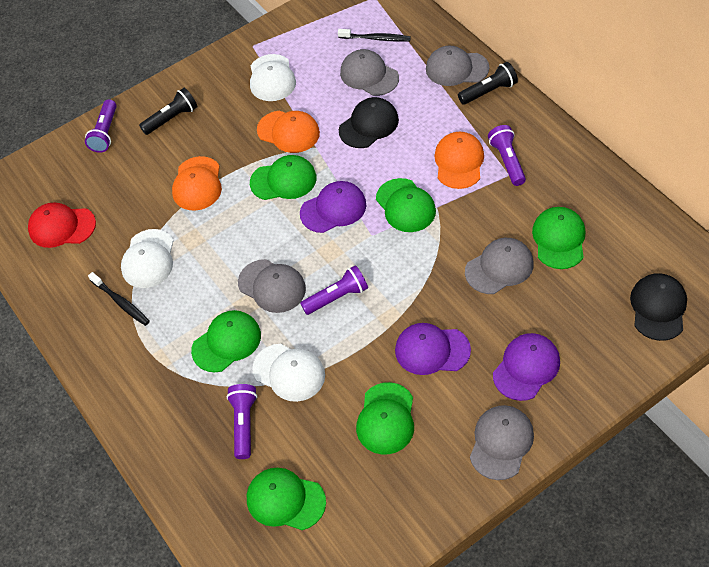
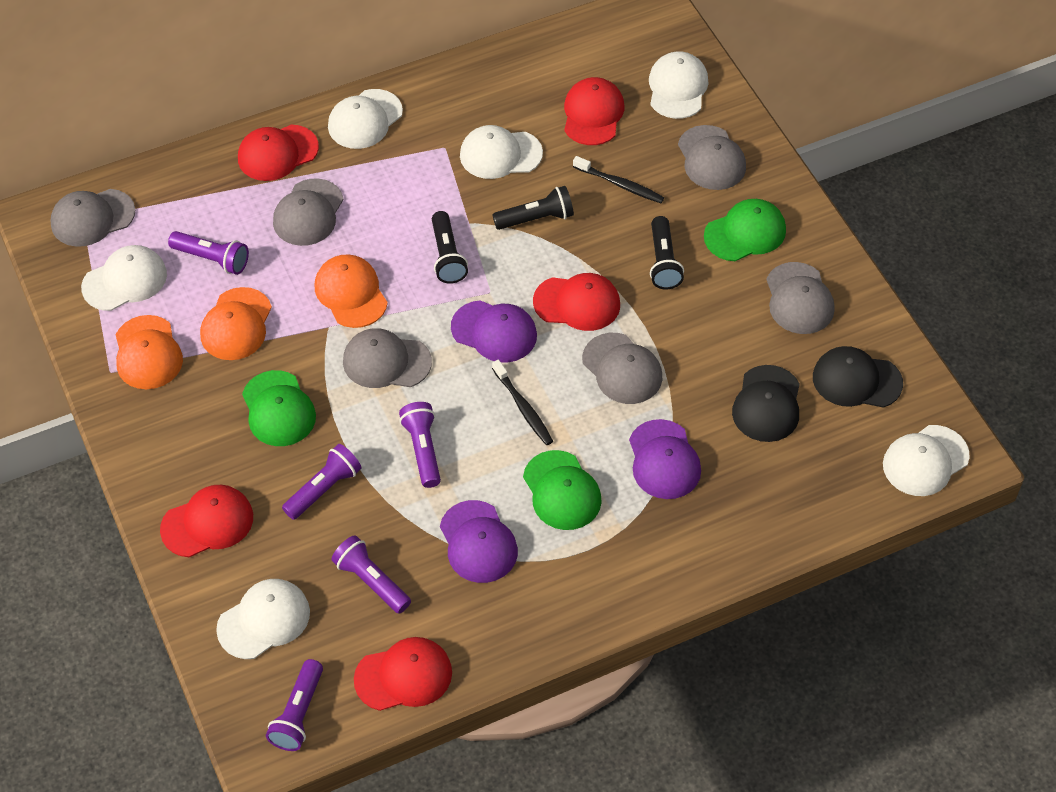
black flashlight: 2 -> 3
green cap: 6 -> 3
grey cap: 5 -> 6
purple flashlight: 4 -> 5
red cap: 1 -> 5
white cap: 3 -> 6

